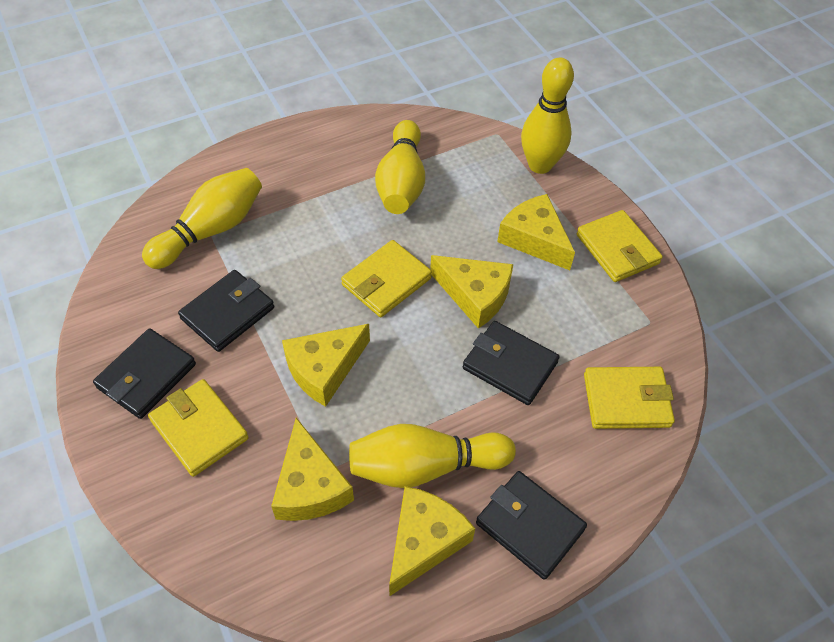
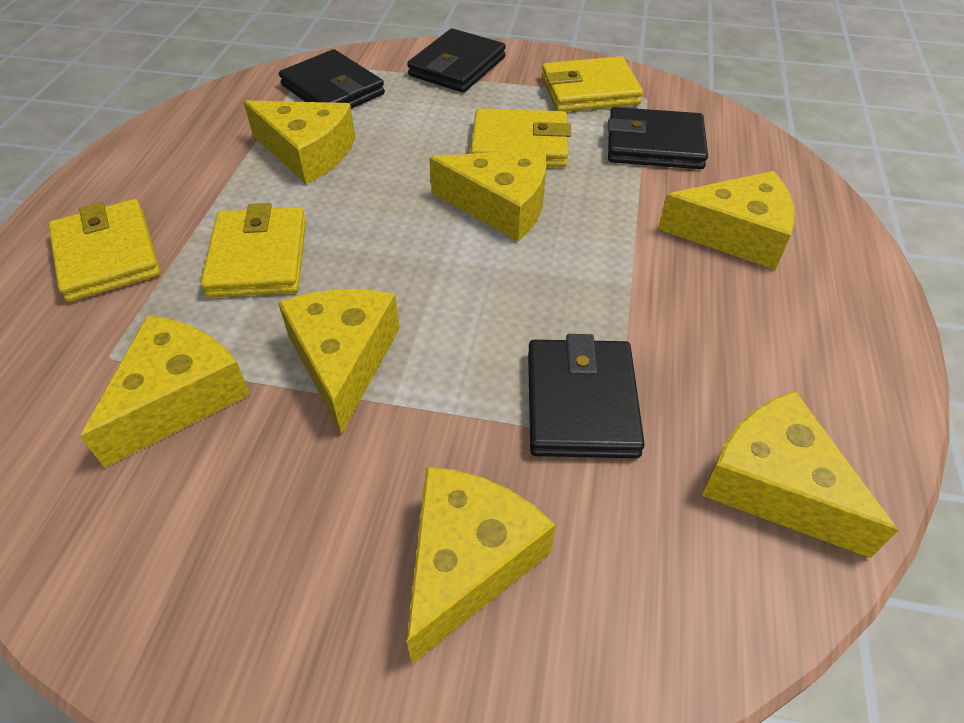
yellow bowling pin: 4 -> 0
yellow cheese: 5 -> 7

